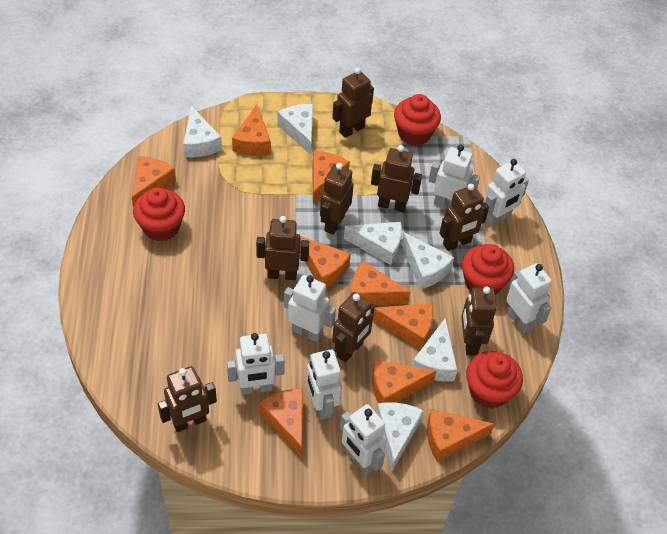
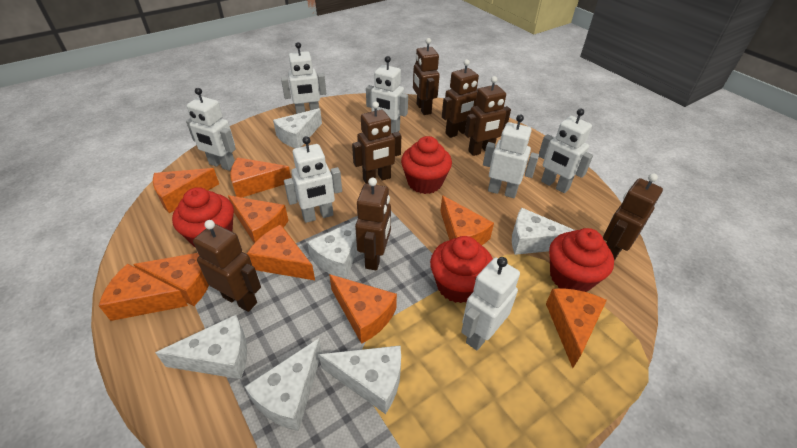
brown robot: 8 -> 7

